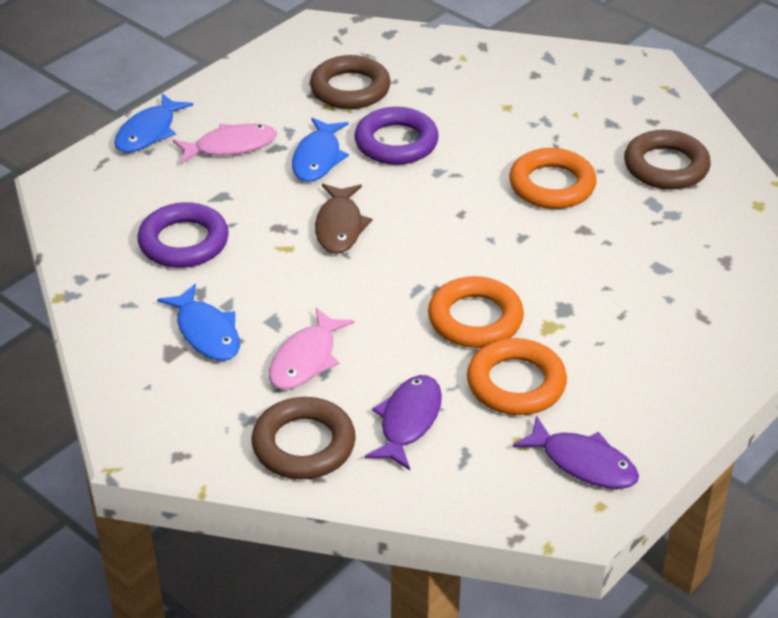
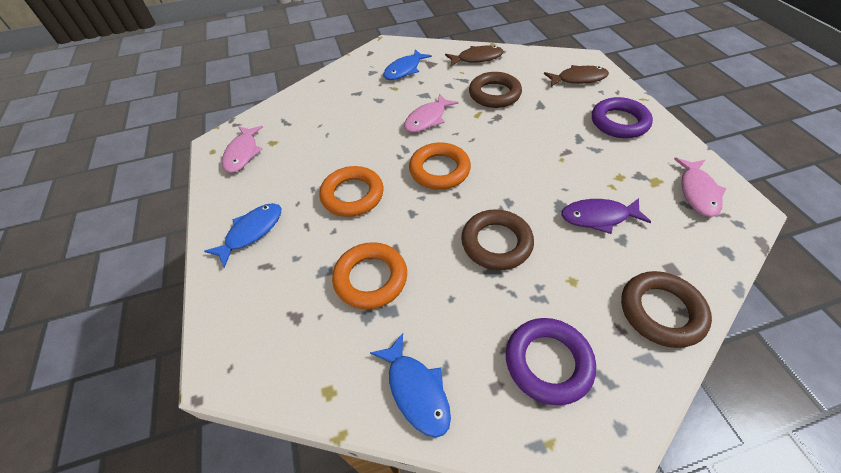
brown fish: 1 -> 2
pink fish: 2 -> 3
purple fish: 2 -> 1

